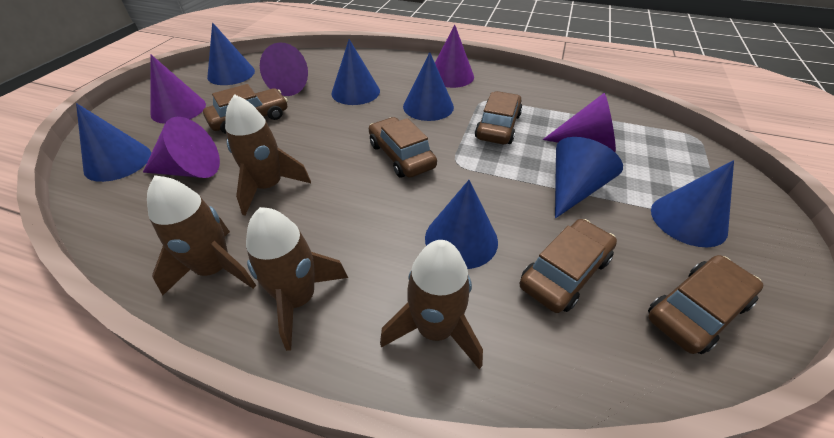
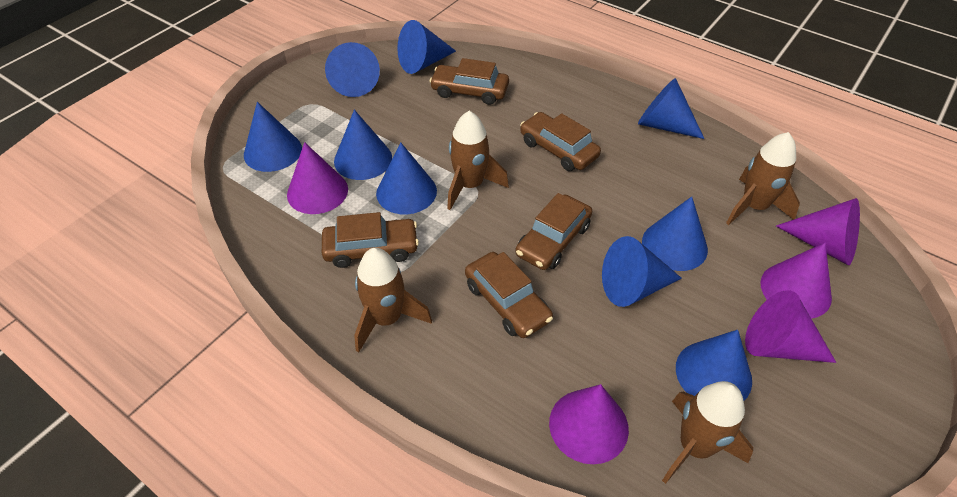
blue cone: 7 -> 9

